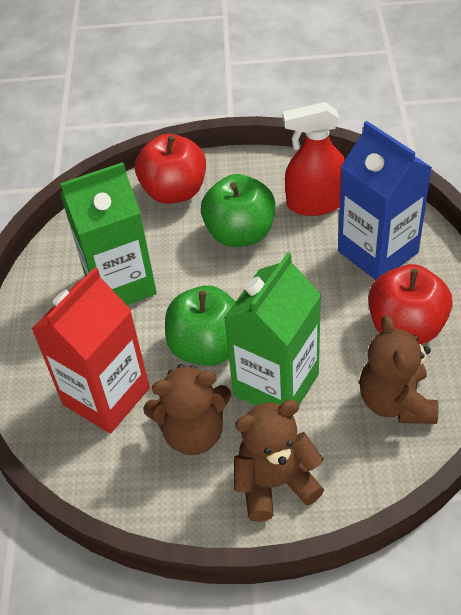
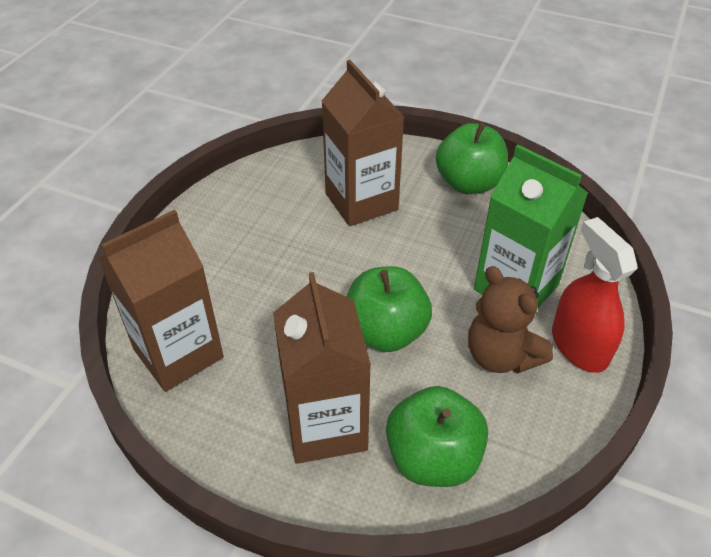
blue carton: 1 -> 0
brown carton: 0 -> 3
brown teddy bear: 3 -> 1
green apple: 2 -> 3
green carton: 2 -> 1
red apple: 2 -> 0
red carton: 1 -> 0

